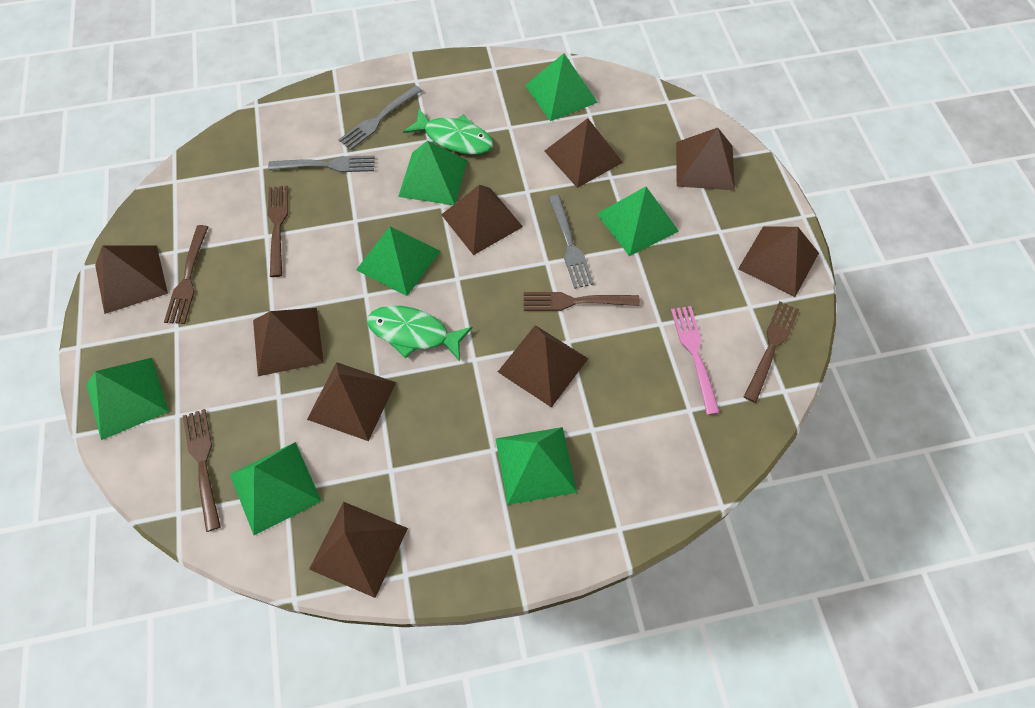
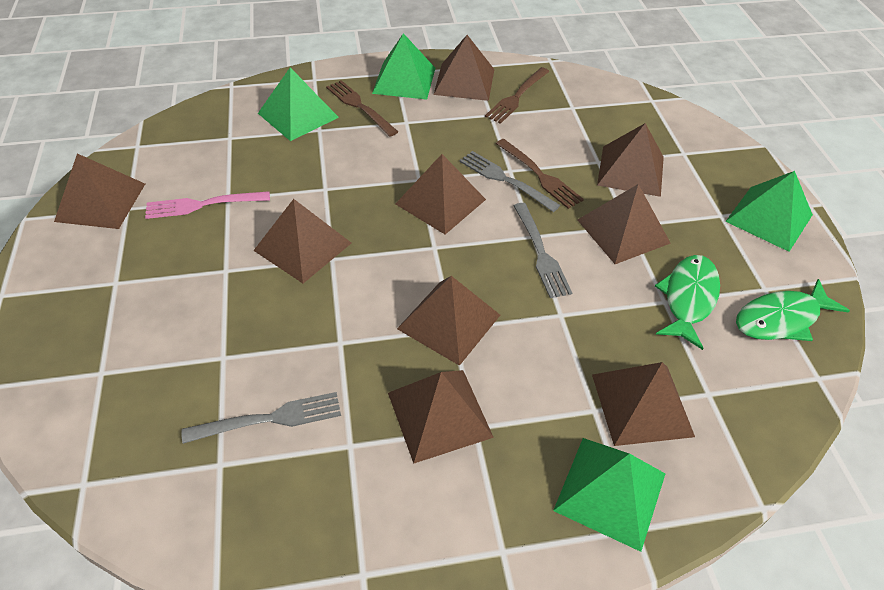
brown fork: 5 -> 3
green pyramid: 7 -> 4

